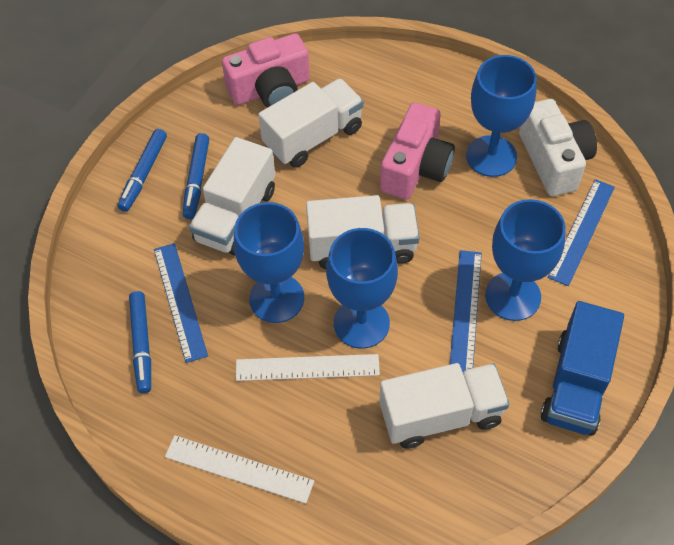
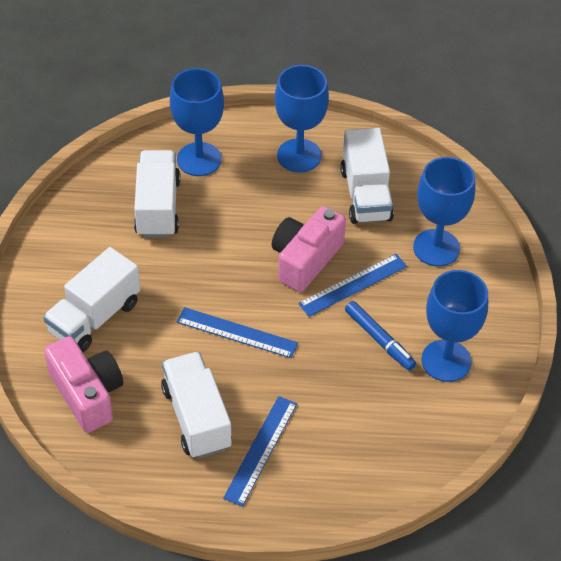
blue marker: 3 -> 1
blue truck: 1 -> 0
white camera: 1 -> 0
white ruler: 2 -> 0

